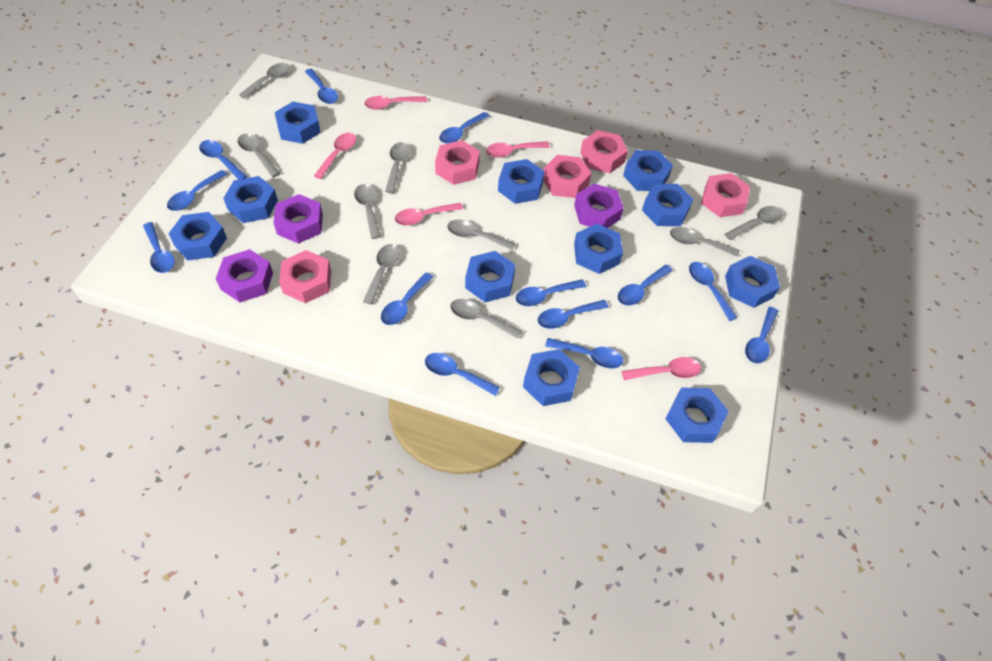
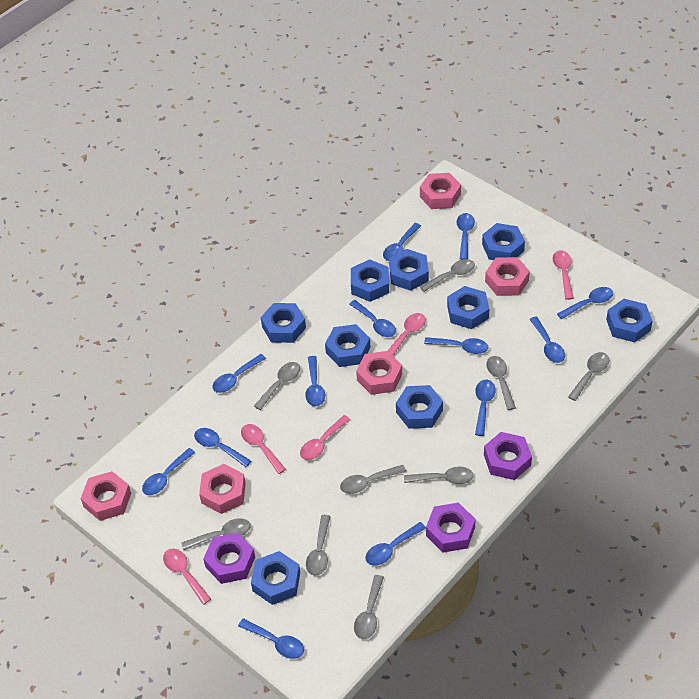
blue nut: 11 -> 9

